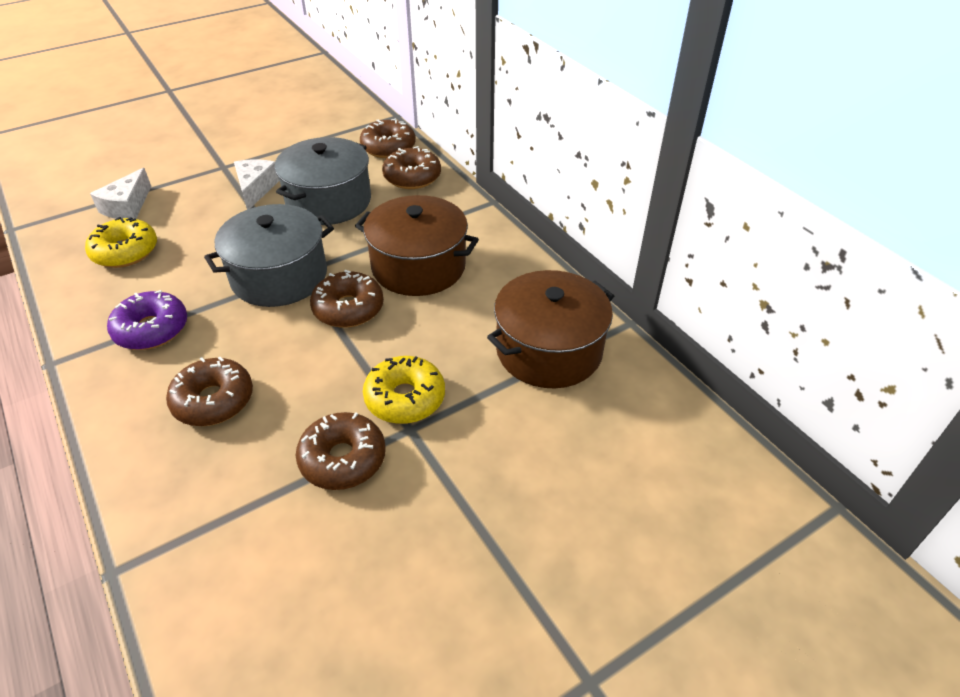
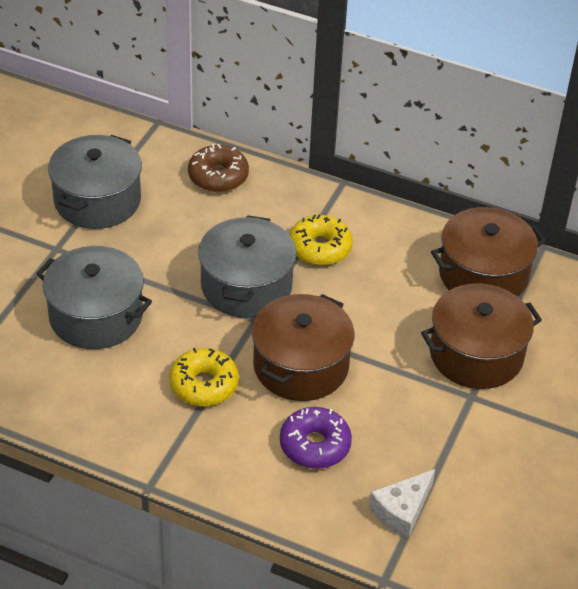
brown donut: 5 -> 1
brown pot: 2 -> 3
grey pot: 2 -> 3
white cheese: 2 -> 1

